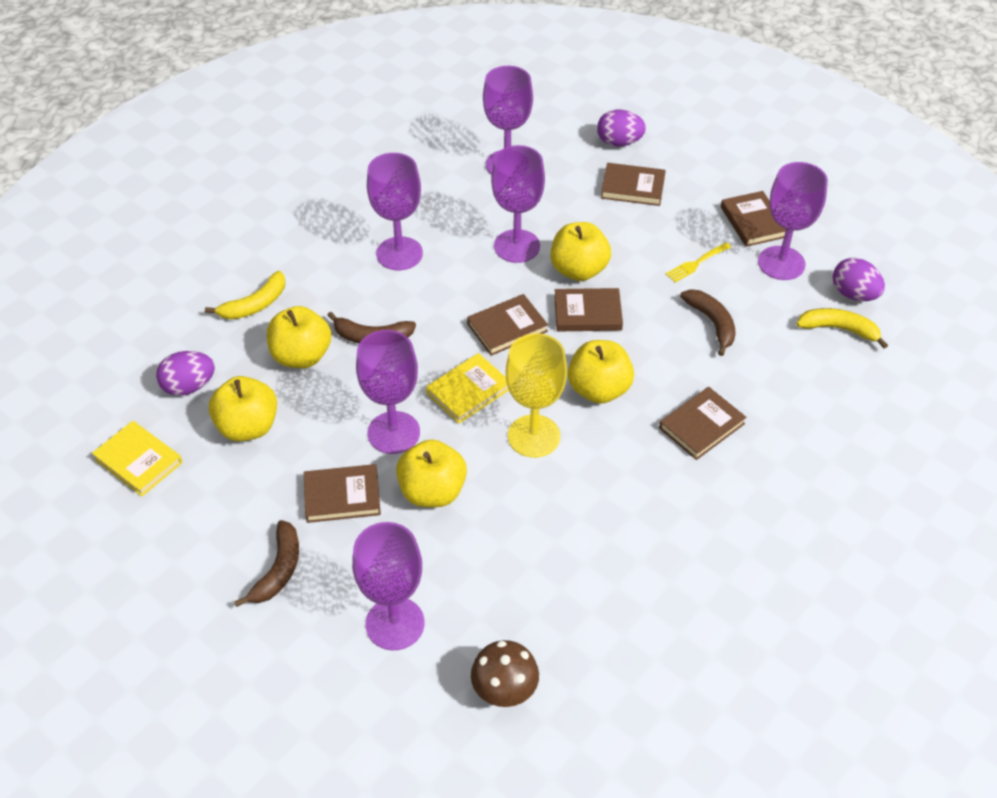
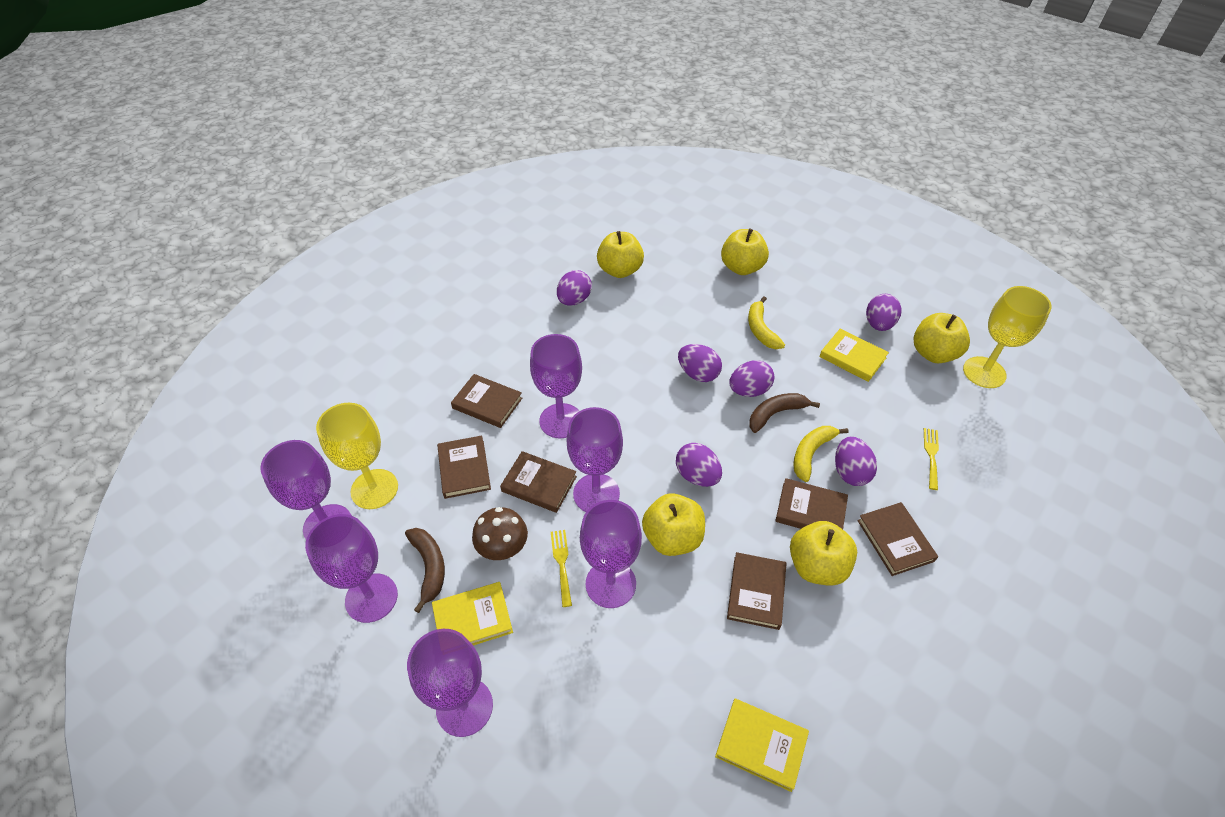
brown banana: 3 -> 2
purple egg: 3 -> 6
yellow book: 2 -> 3
yellow fork: 1 -> 2
yellow goblet: 1 -> 2

